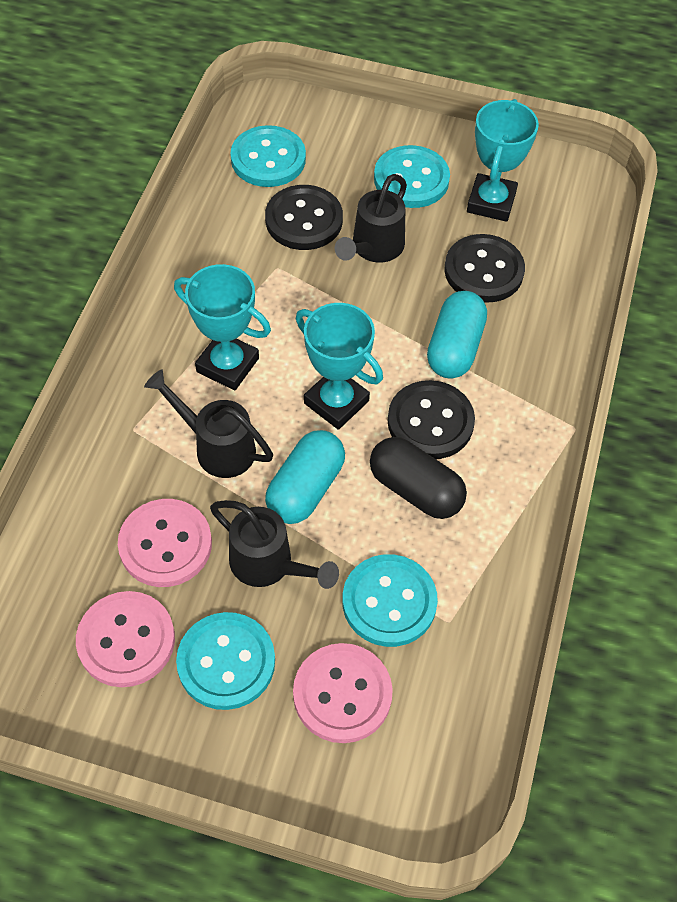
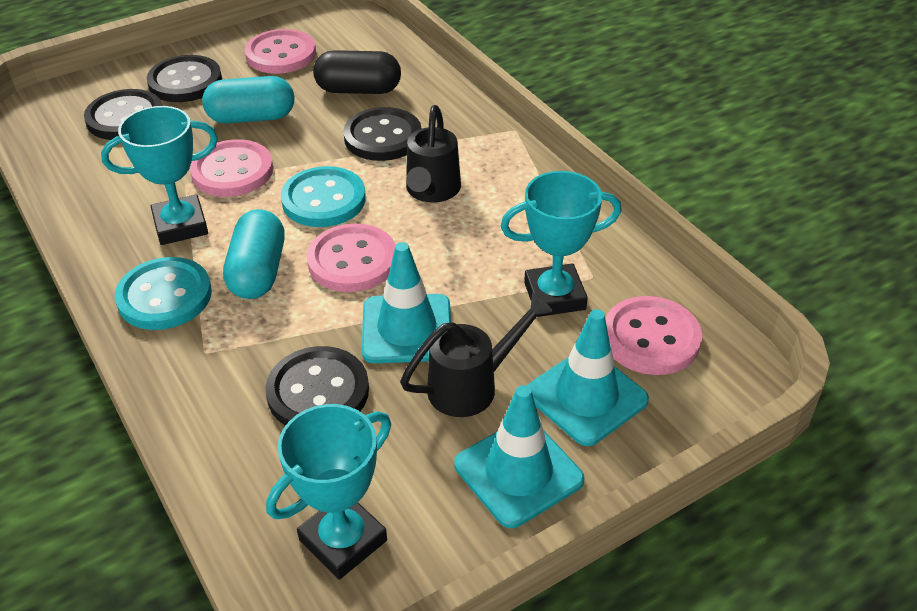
black button: 3 -> 4
black watering can: 3 -> 2
pink button: 3 -> 4
turquoise button: 4 -> 2
turquoise traffic cone: 0 -> 3

